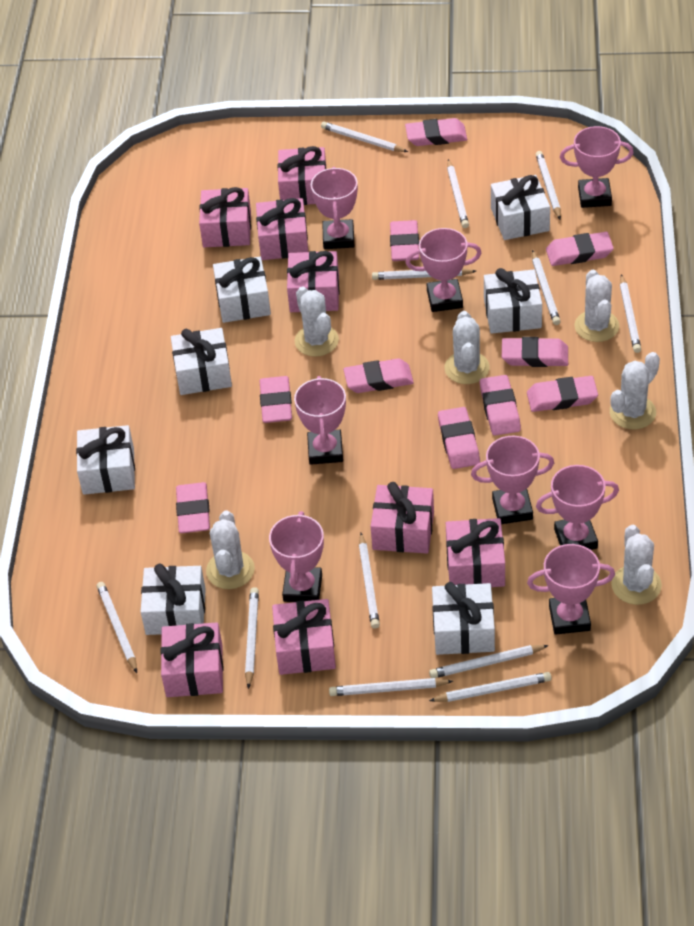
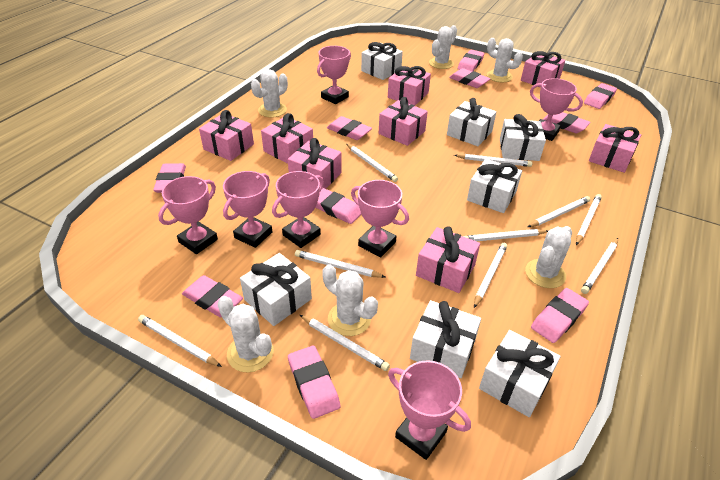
pink trophy: 8 -> 7
white pencil: 12 -> 10

